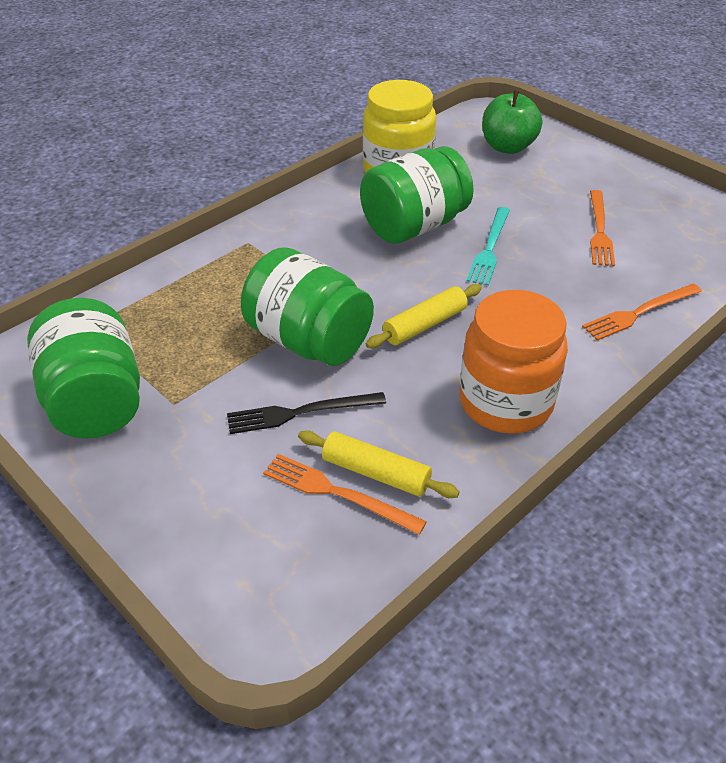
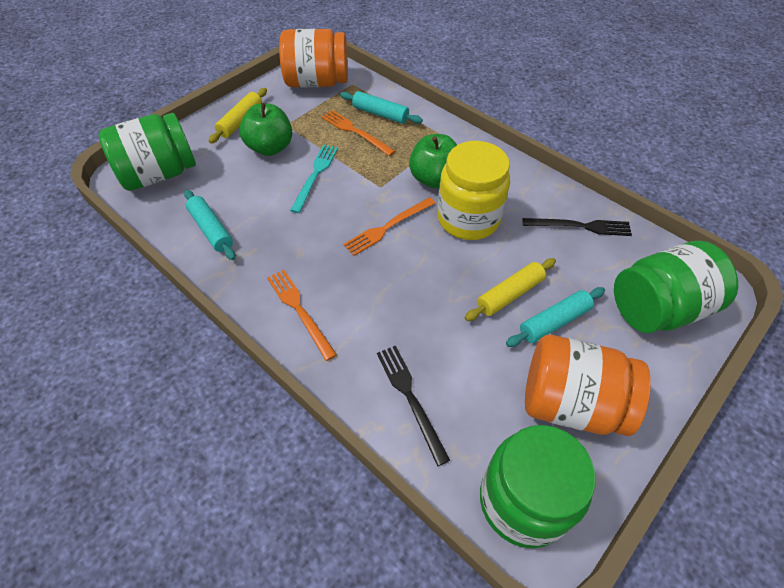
black fork: 1 -> 2
green apple: 1 -> 2
orange jar: 1 -> 2
turquoise rolling pin: 0 -> 3

